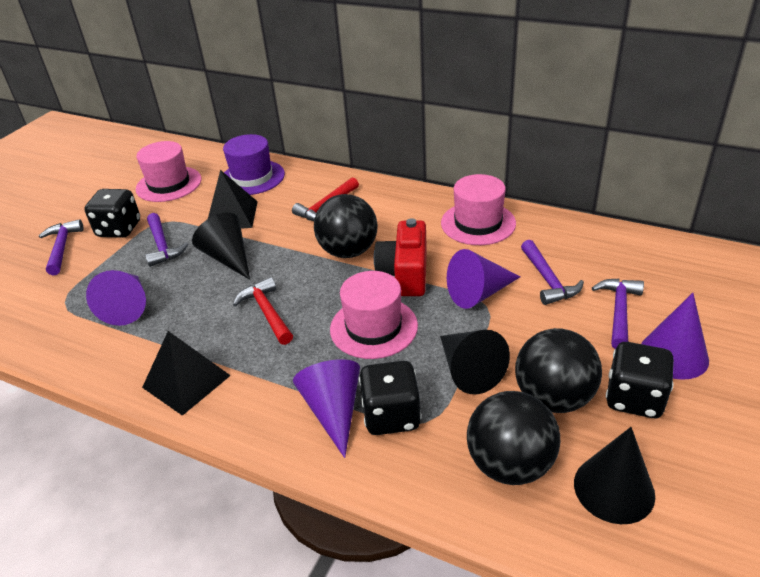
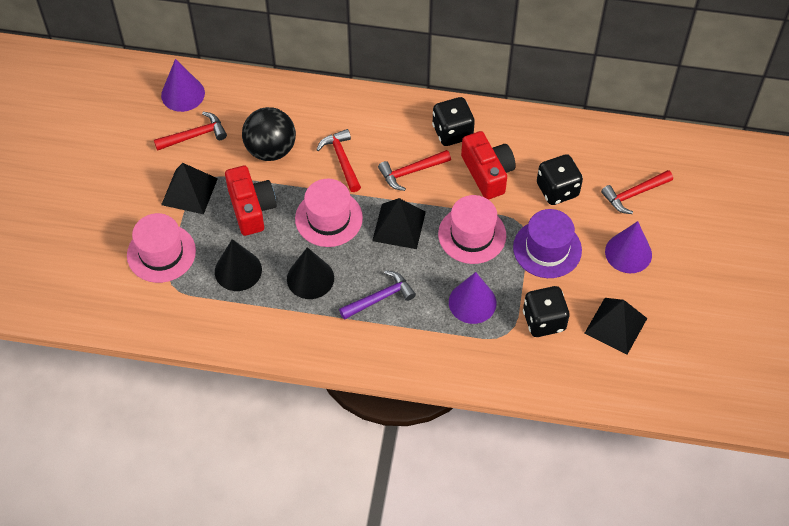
black ball: 3 -> 1
black cone: 3 -> 2
black pyramid: 2 -> 3
purple cone: 4 -> 3
purple hammer: 4 -> 1
red camera: 1 -> 2
red hammer: 2 -> 4

